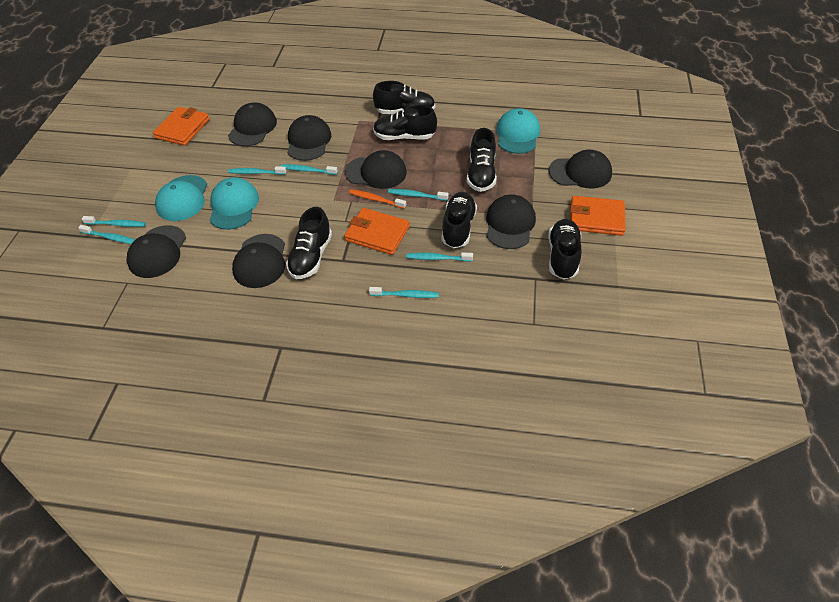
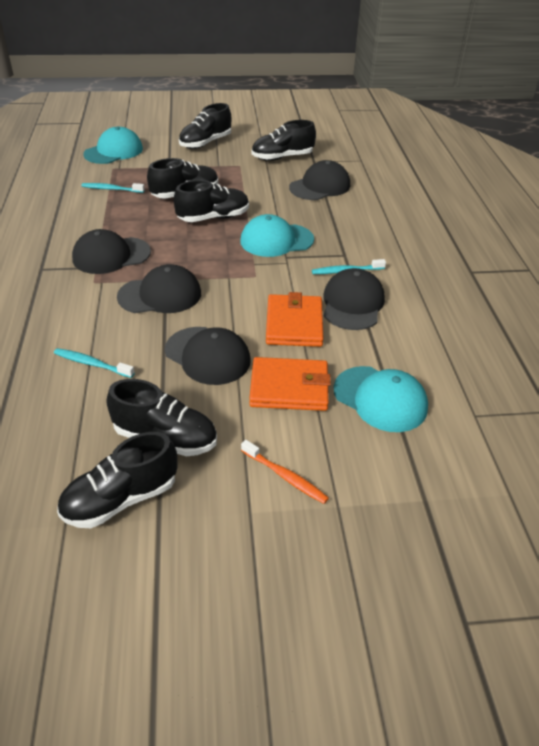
black cap: 7 -> 5
orange wallet: 3 -> 2
turquoise toothbrush: 7 -> 3

